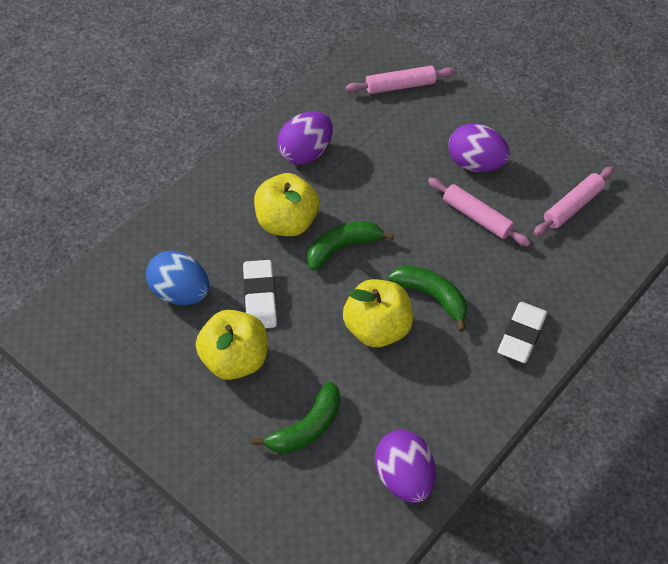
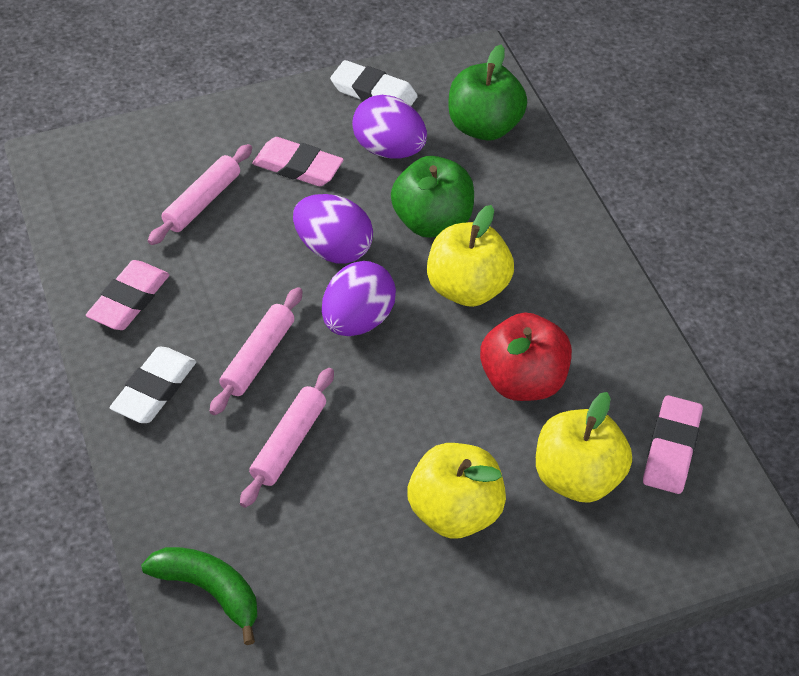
blue egg: 1 -> 0
green apple: 0 -> 2
green banana: 3 -> 1
pink eraser: 0 -> 3
red apple: 0 -> 1

